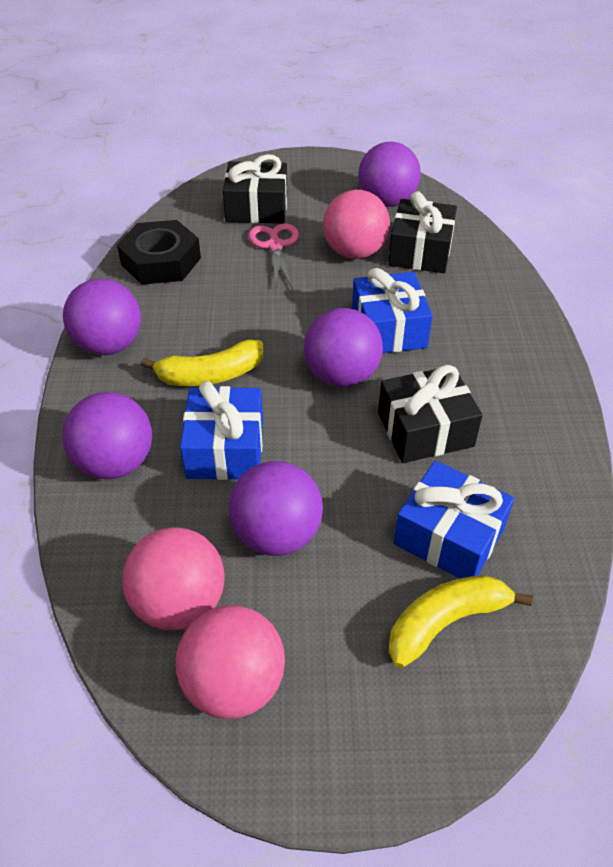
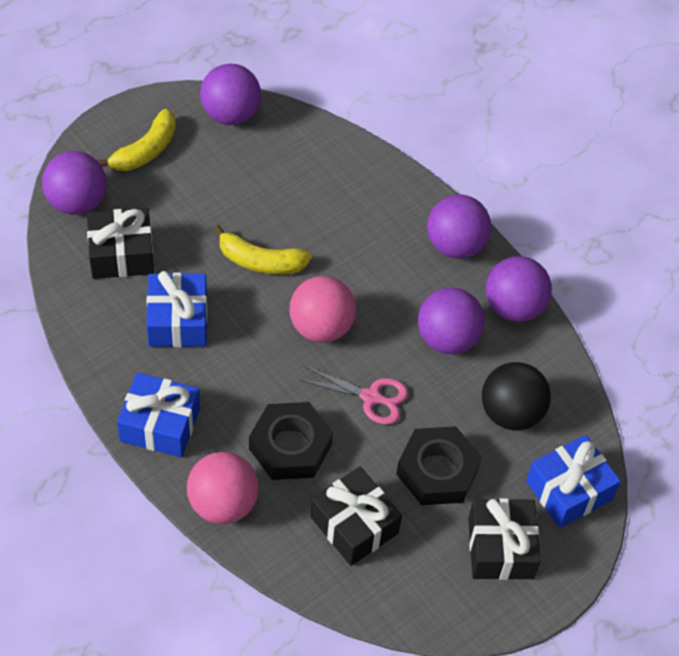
black ball: 0 -> 1
black nut: 1 -> 2
pink ball: 3 -> 2

